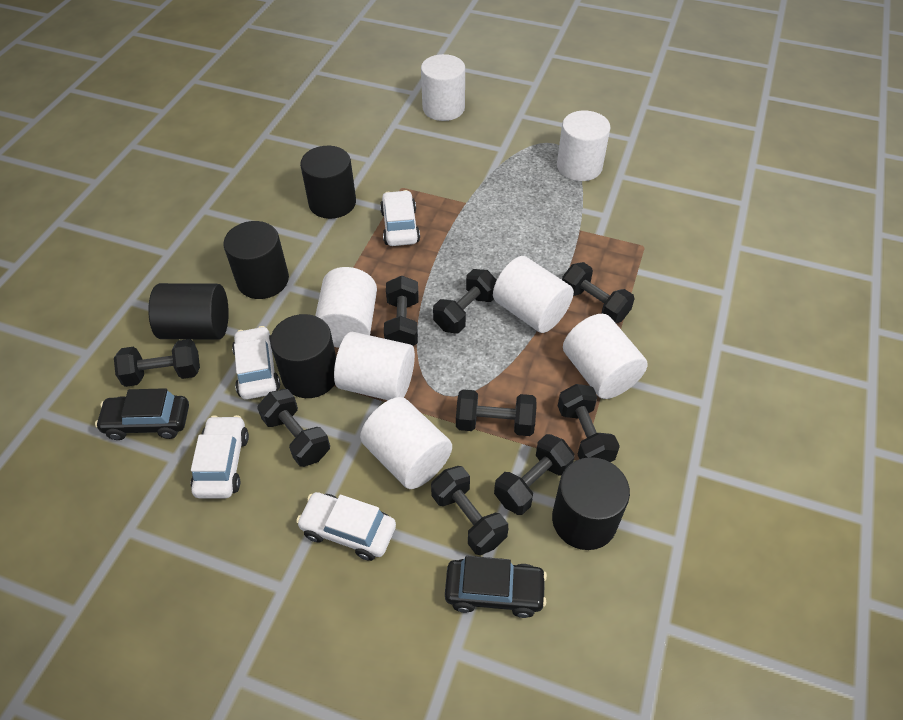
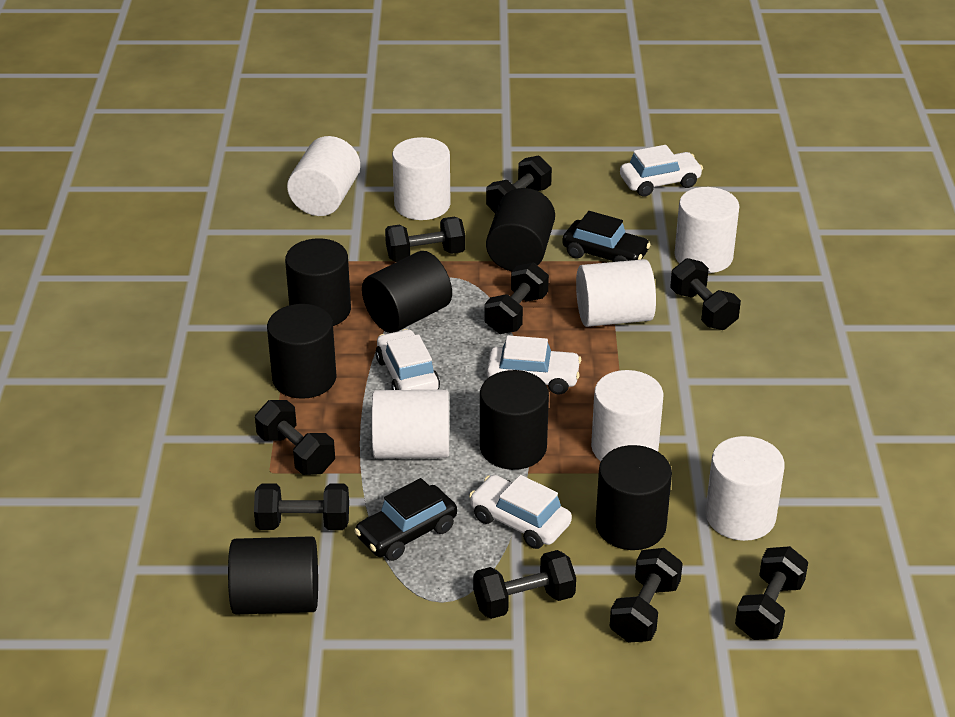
black cylinder: 5 -> 7

